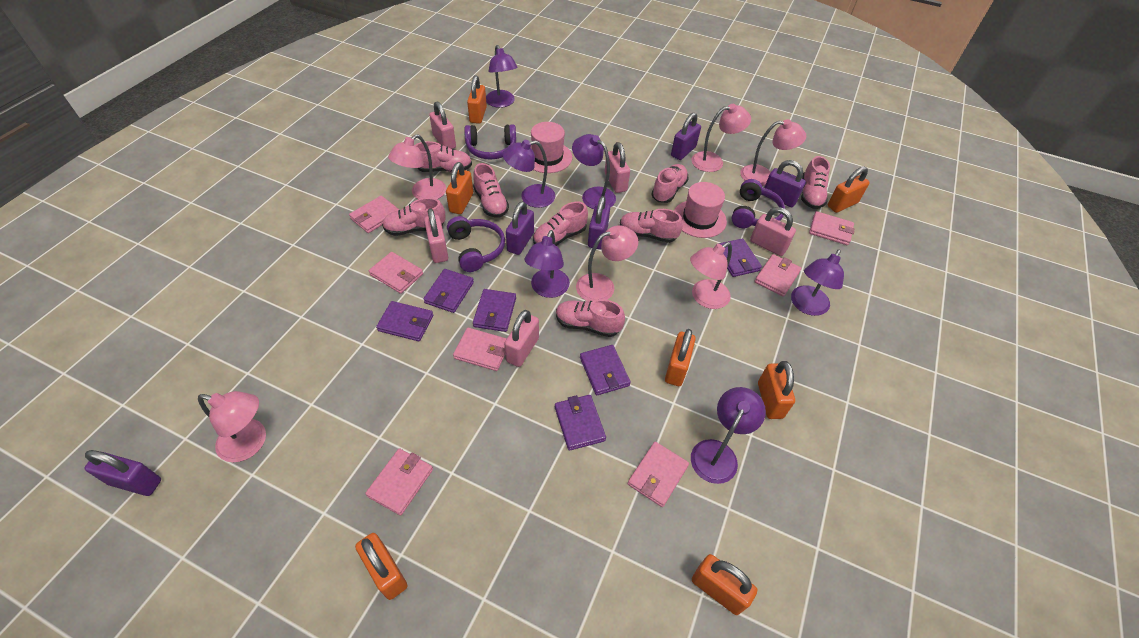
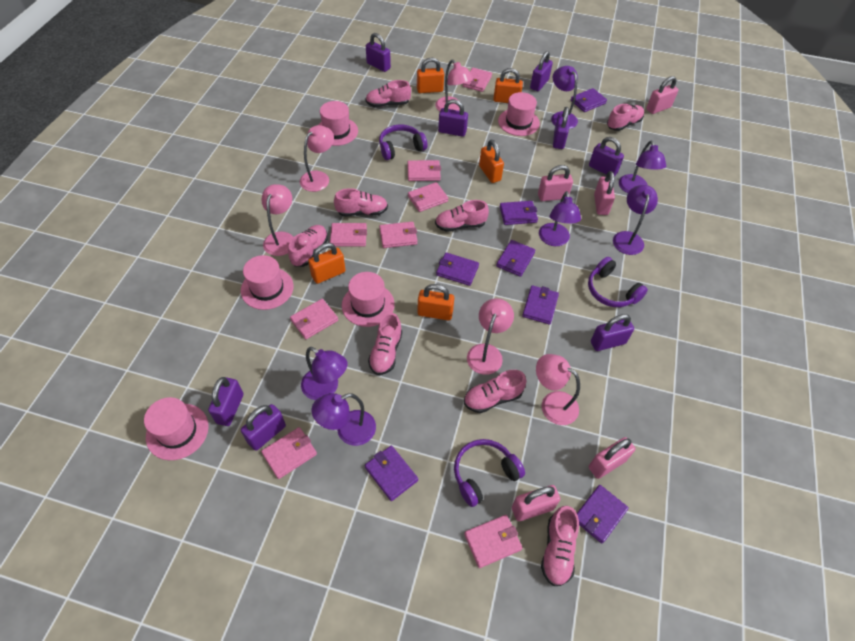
orange padlock: 7 -> 5
pink hat: 2 -> 5
pink lamp: 6 -> 5
pink wallet: 7 -> 8
purple padlock: 5 -> 8
purple wallet: 6 -> 7

